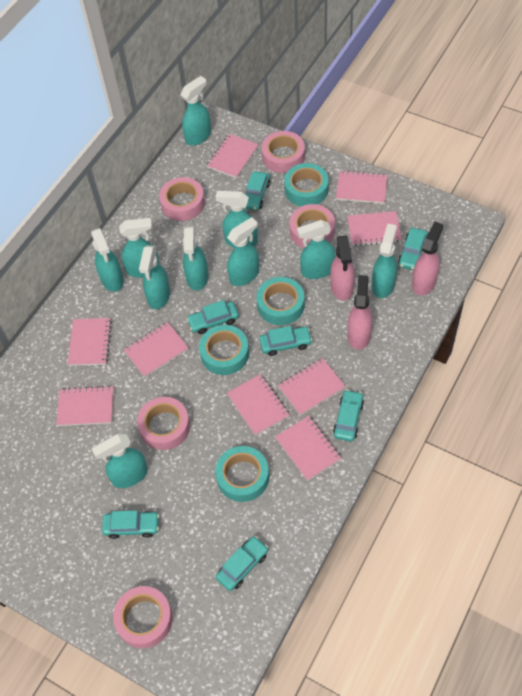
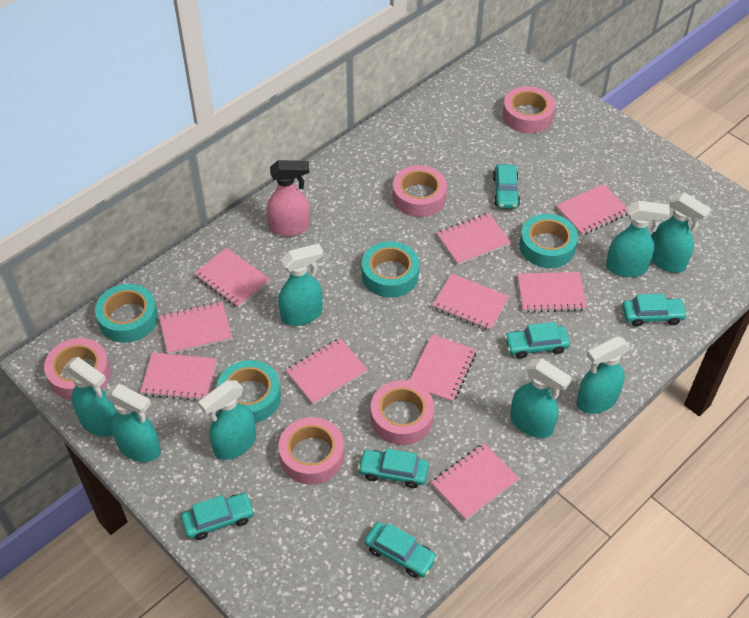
pink notebook: 9 -> 10
pink spray bottle: 3 -> 1
turquoise car: 7 -> 6
turquoise spray bottle: 10 -> 8

